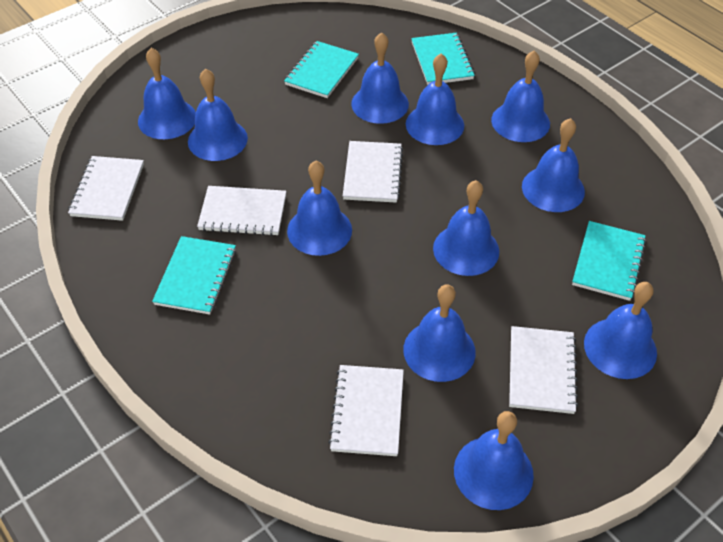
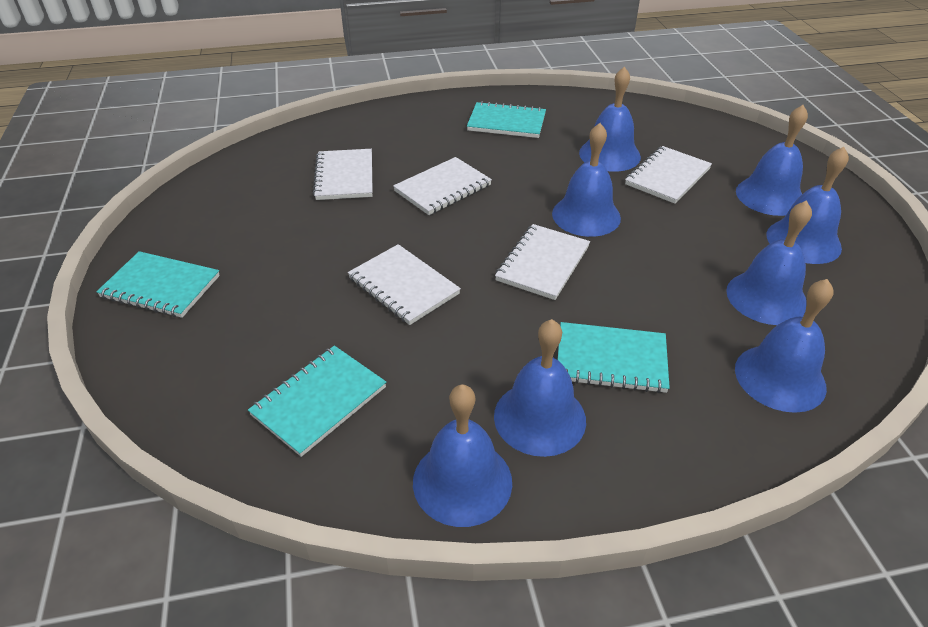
blue bell: 11 -> 8

